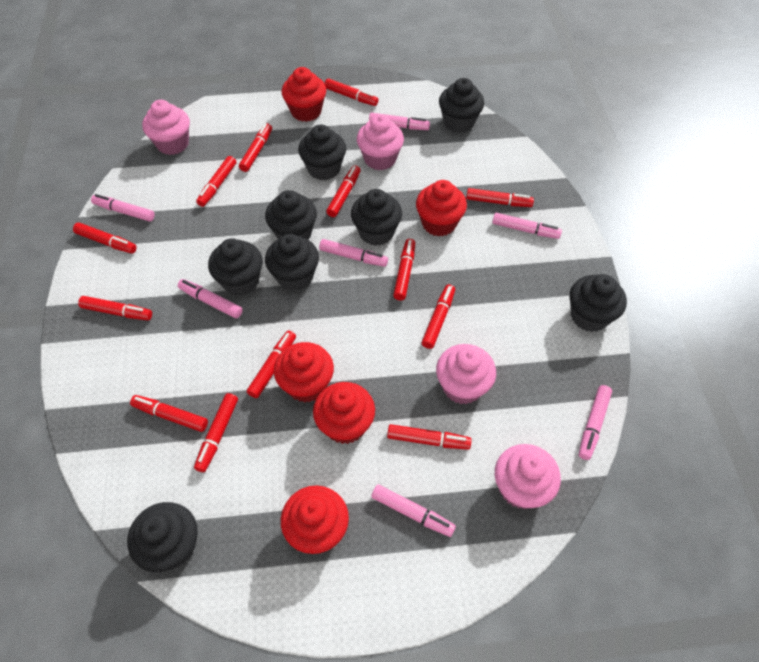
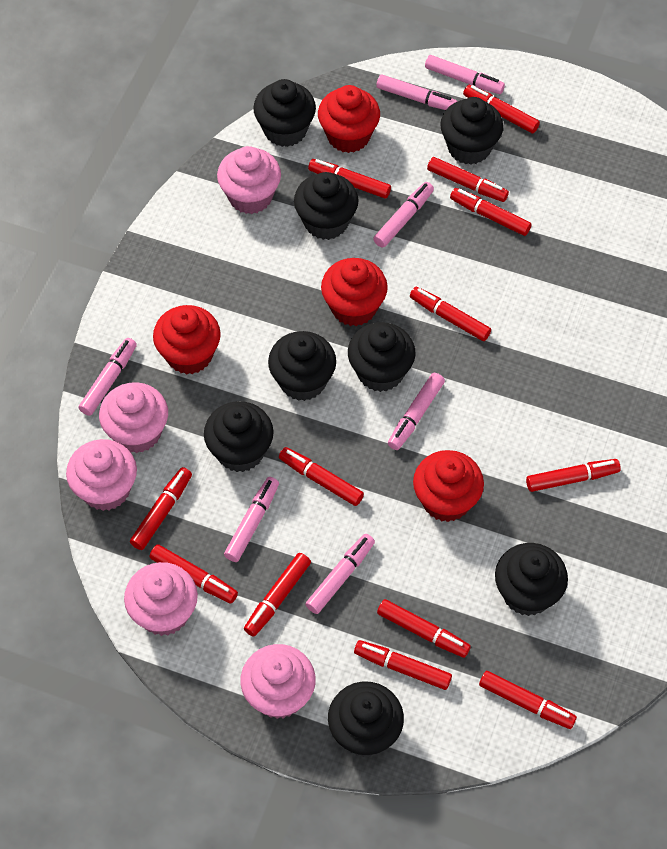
pink cupcake: 4 -> 5
red cupcake: 5 -> 4

